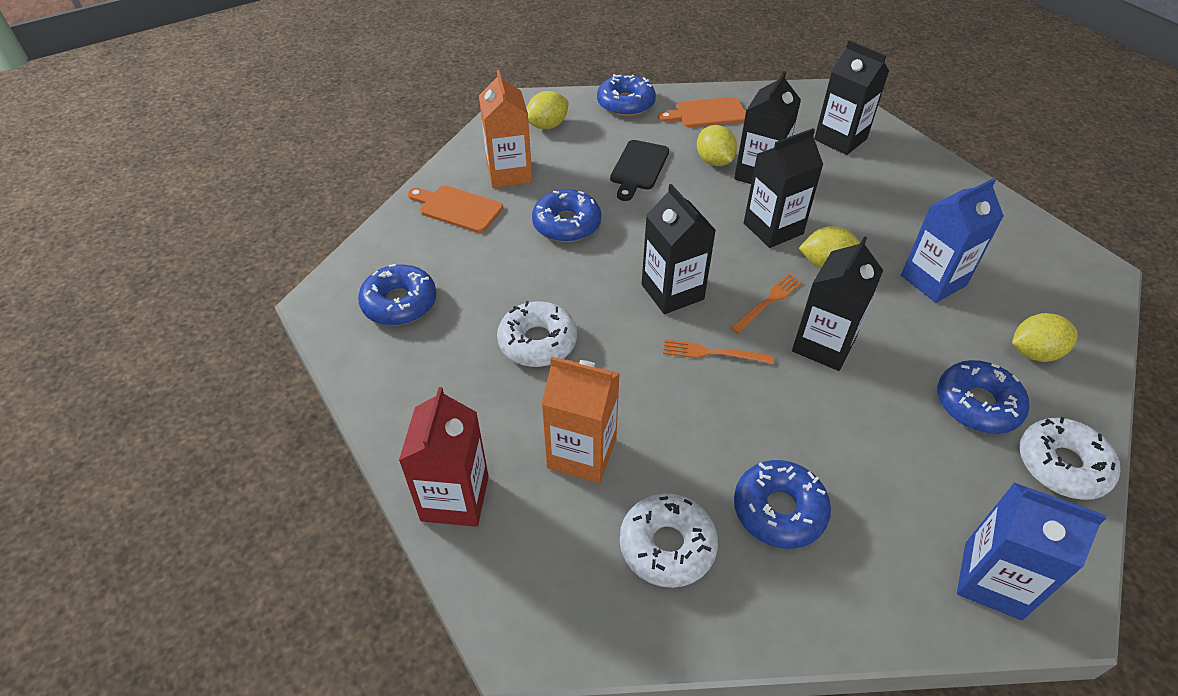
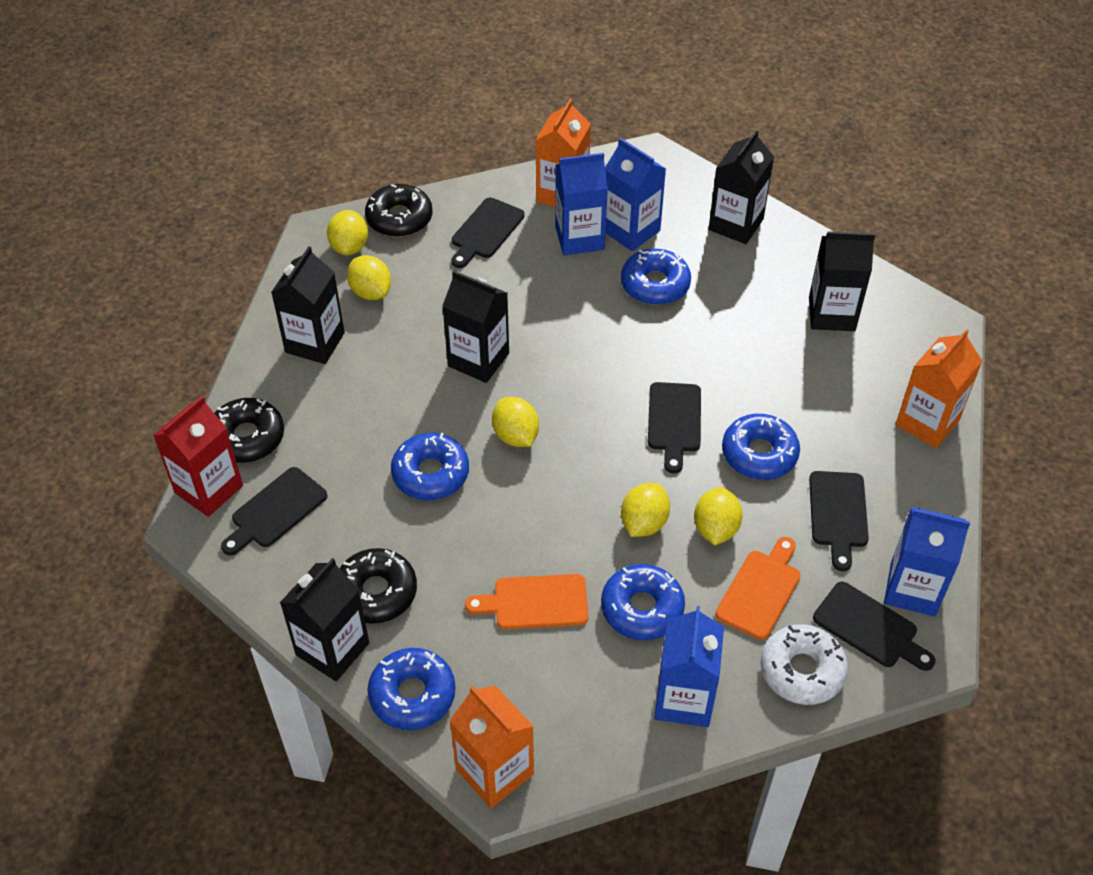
black cutting board: 1 -> 5
black donut: 0 -> 3
blue carton: 2 -> 4
orange carton: 2 -> 3
orange fork: 2 -> 0
white donut: 3 -> 1
yellow lemon: 4 -> 5

